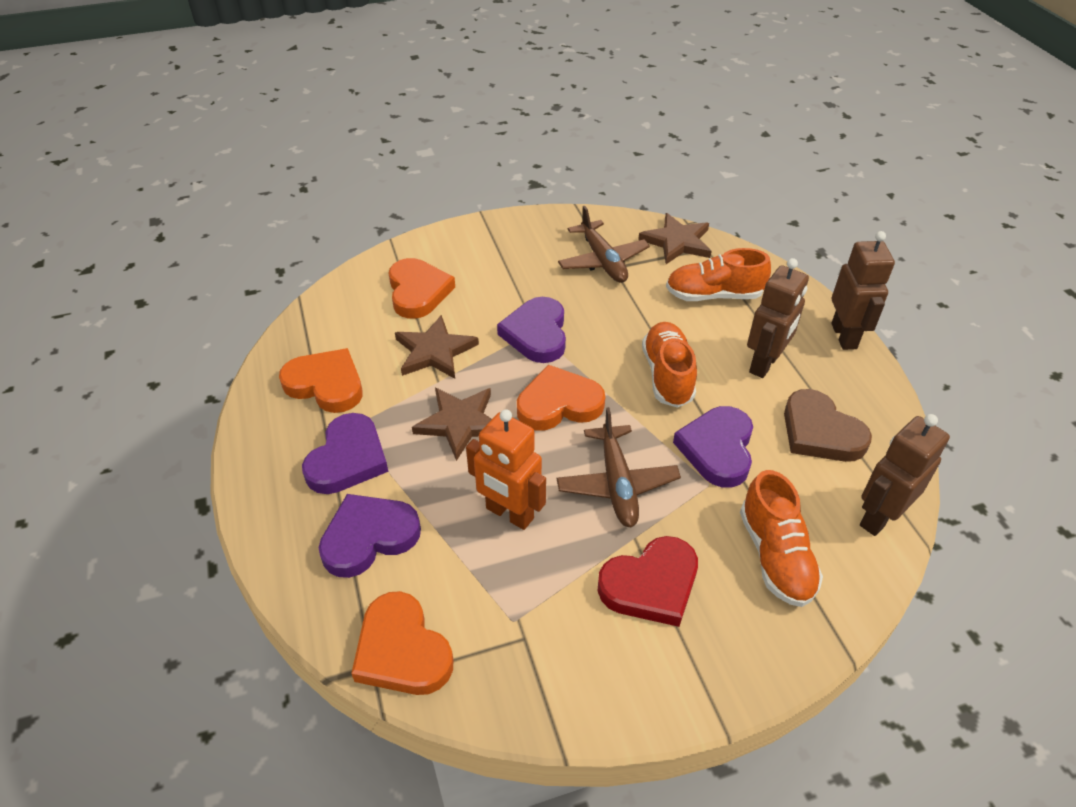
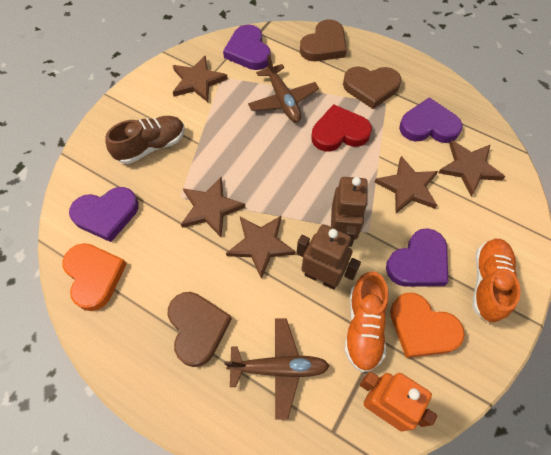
brown heart: 1 -> 3
brown robot: 3 -> 2
brown shoe: 0 -> 1
brown star: 3 -> 5
orange heart: 4 -> 2
orange shoe: 3 -> 2

